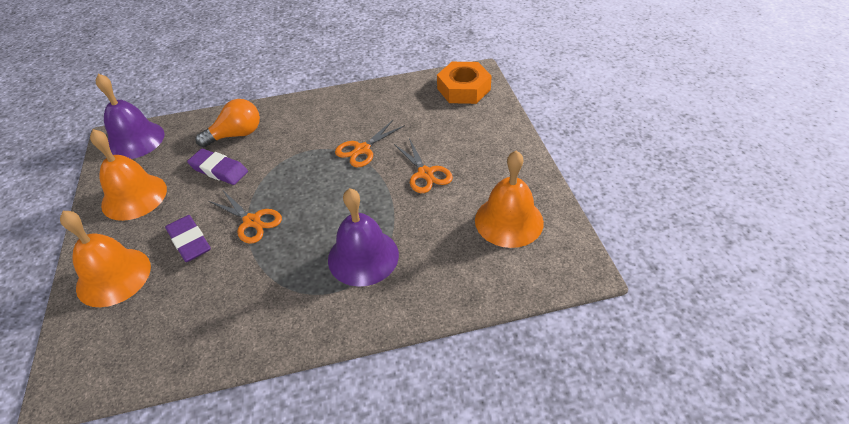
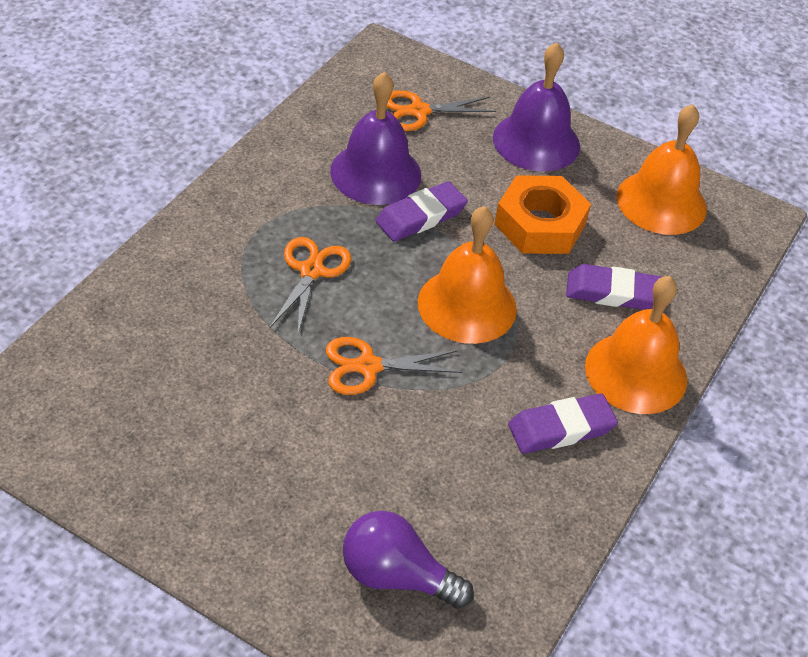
orange light bulb: 1 -> 0
purple eraser: 2 -> 3
purple light bulb: 0 -> 1

